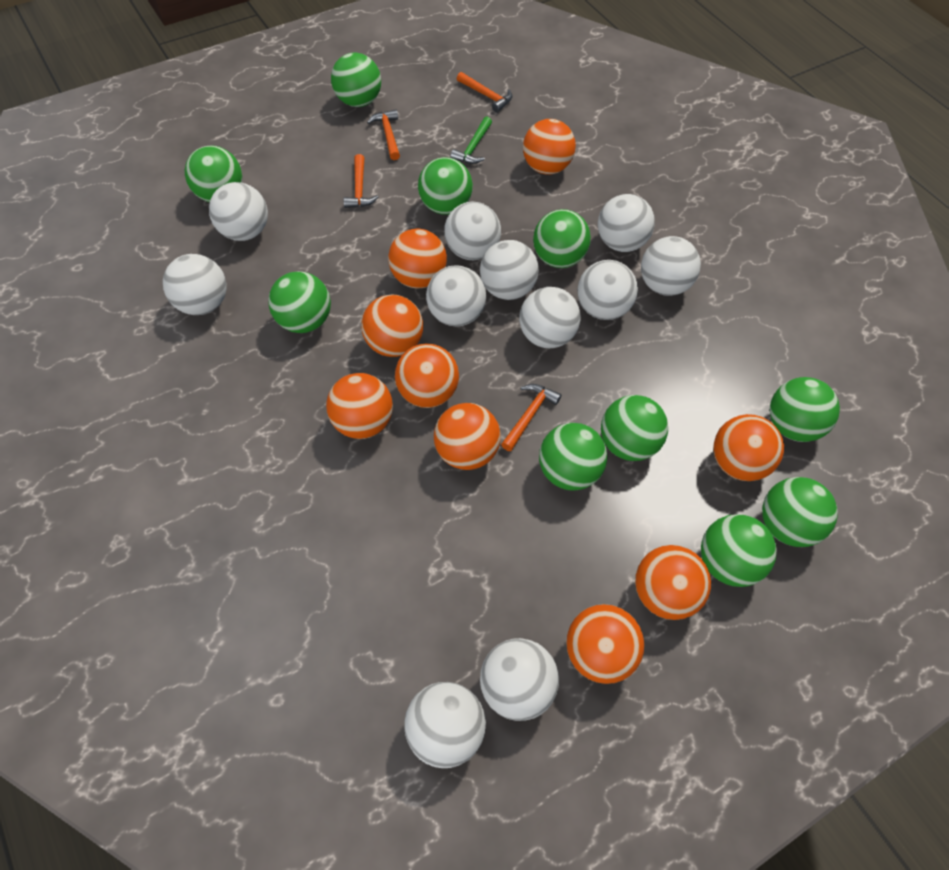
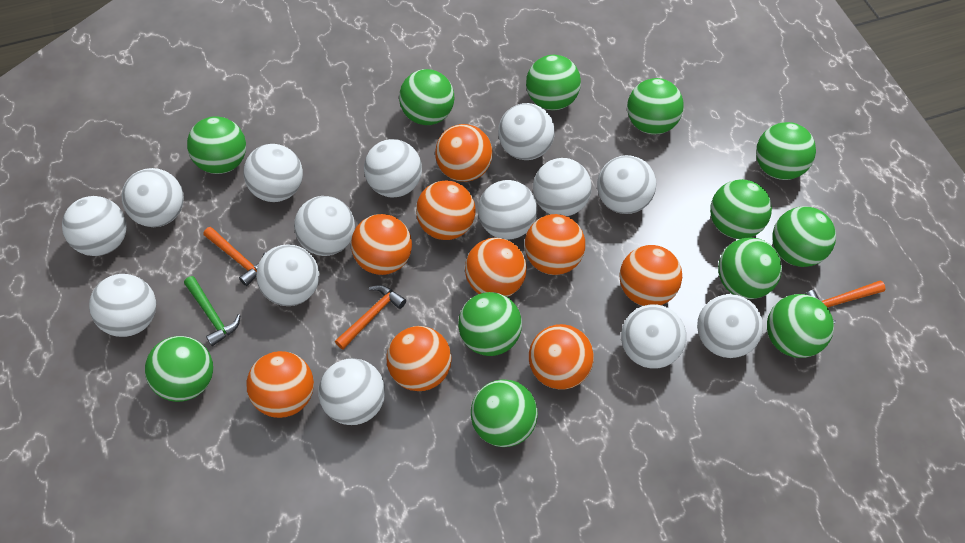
green ball: 10 -> 12
orange hammer: 4 -> 3
white ball: 11 -> 14

